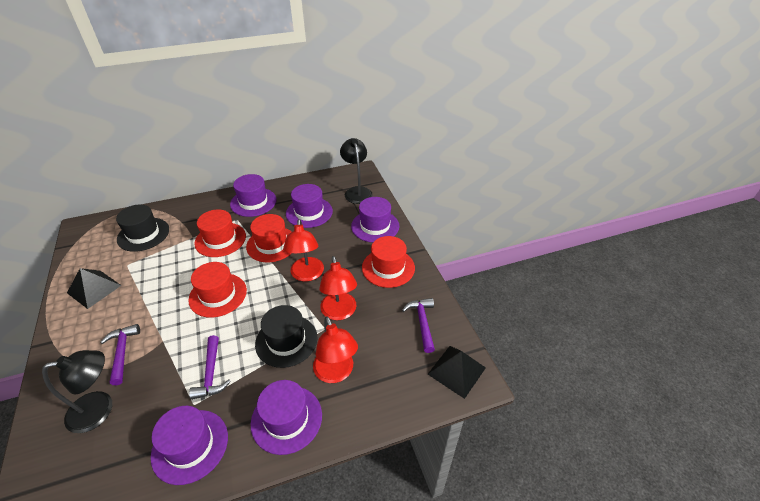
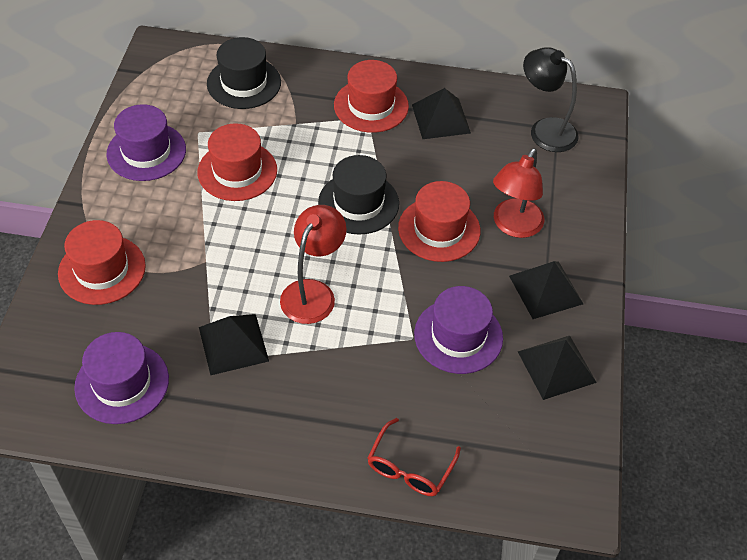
black lamp: 2 -> 1
black pyramid: 2 -> 4
purple hammer: 3 -> 0
purple hat: 5 -> 3
red glasses: 0 -> 1
red lamp: 3 -> 2

